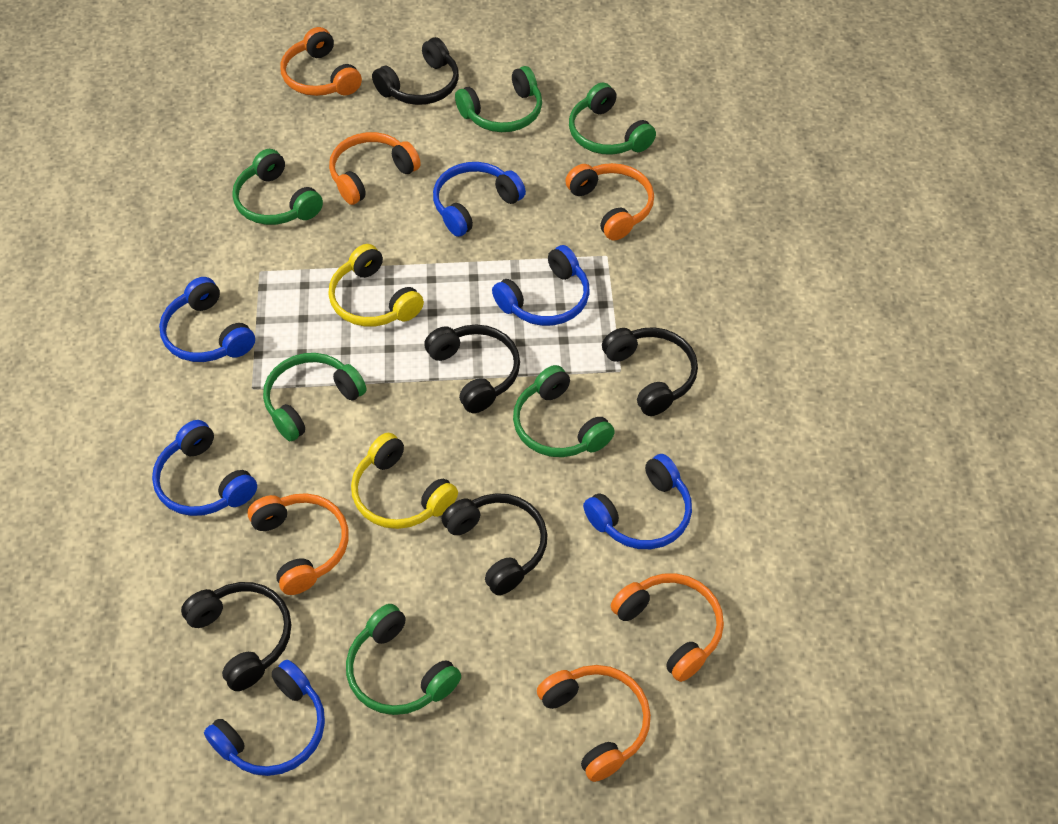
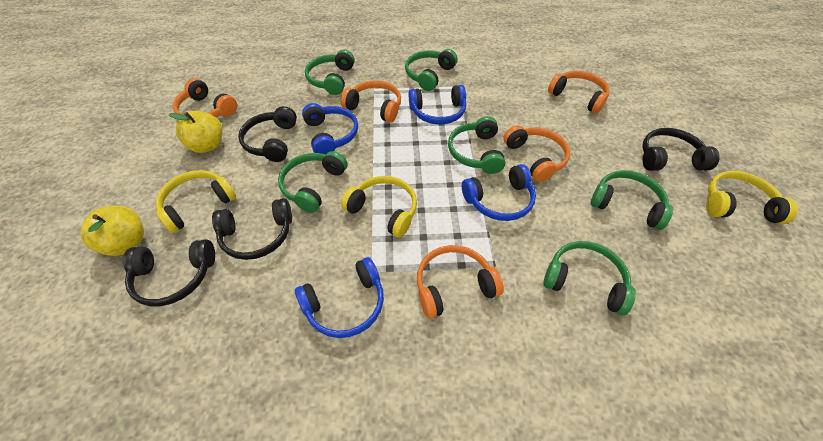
black headphones: 5 -> 4
blue headphones: 6 -> 4
orange headphones: 6 -> 5
yellow apple: 0 -> 2
yellow headphones: 2 -> 3

